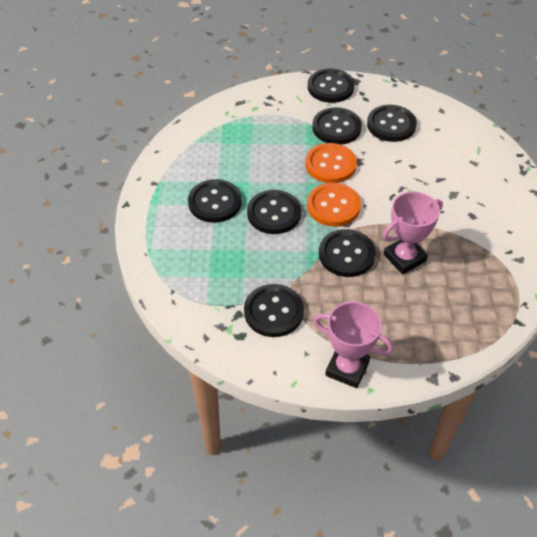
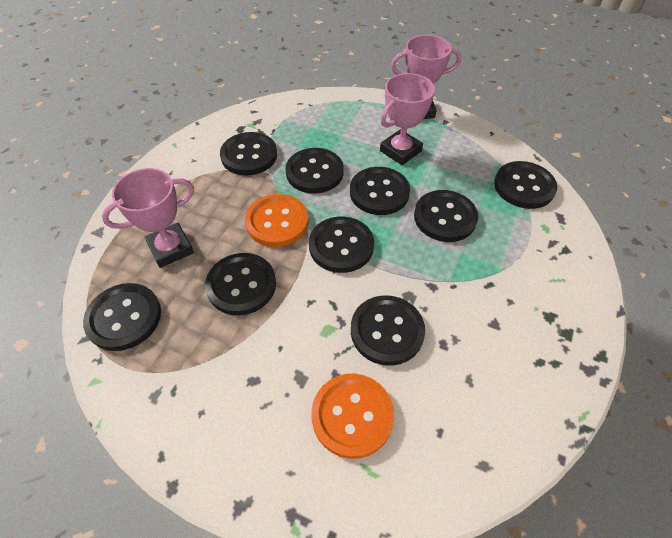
black button: 7 -> 9
pink trophy: 2 -> 3

